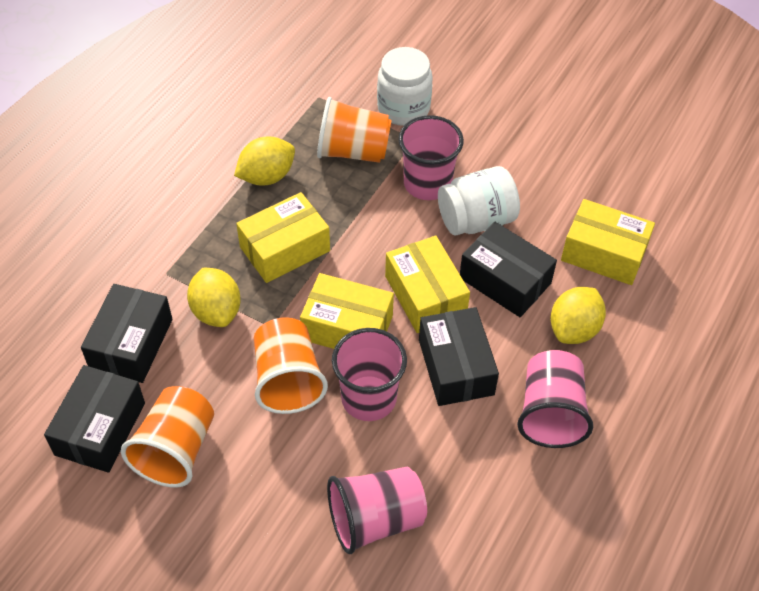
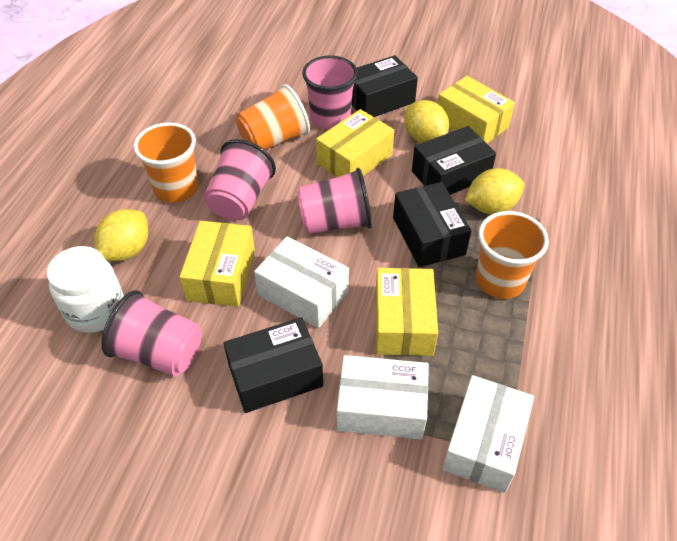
white box: 0 -> 3
white jar: 2 -> 1

